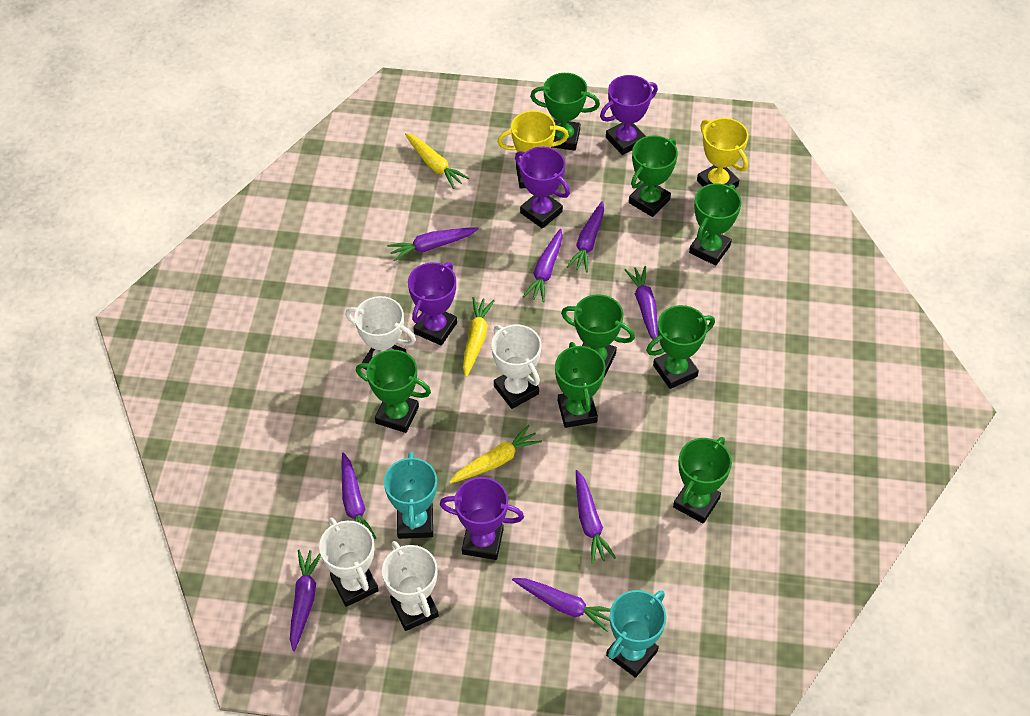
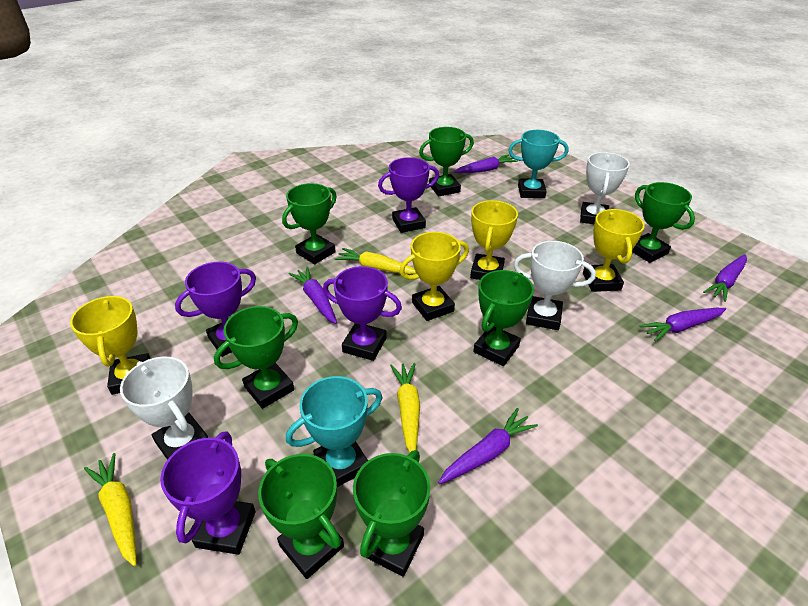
green trophy: 8 -> 7
purple carrot: 8 -> 5
white trophy: 4 -> 3
yellow trophy: 2 -> 4

